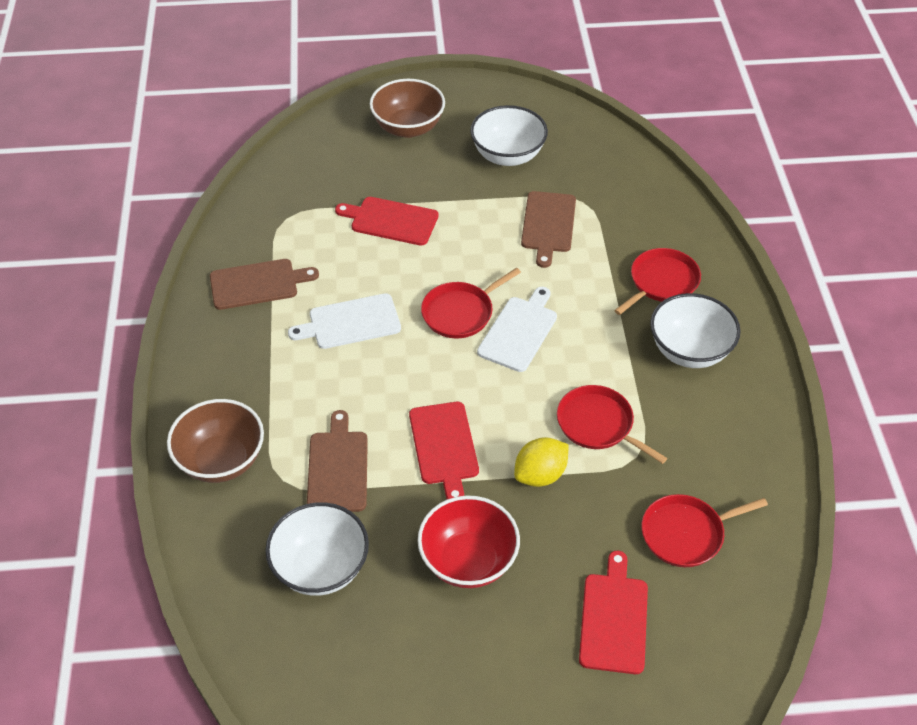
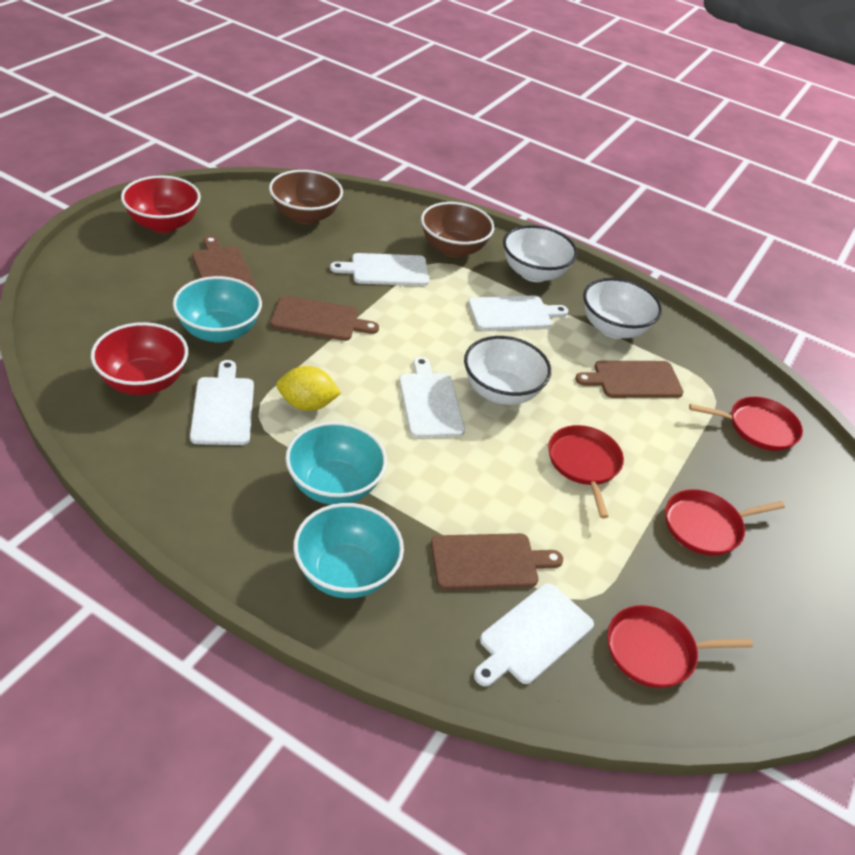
brown cutting board: 3 -> 4
red bowl: 1 -> 2
red cutting board: 3 -> 0
turquoise bowl: 0 -> 3
white cutting board: 2 -> 5

